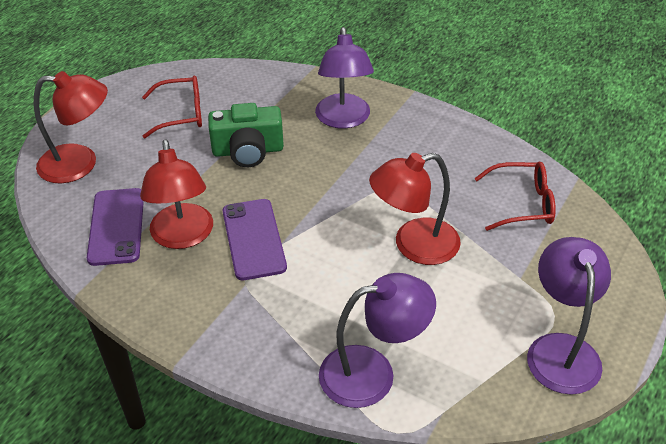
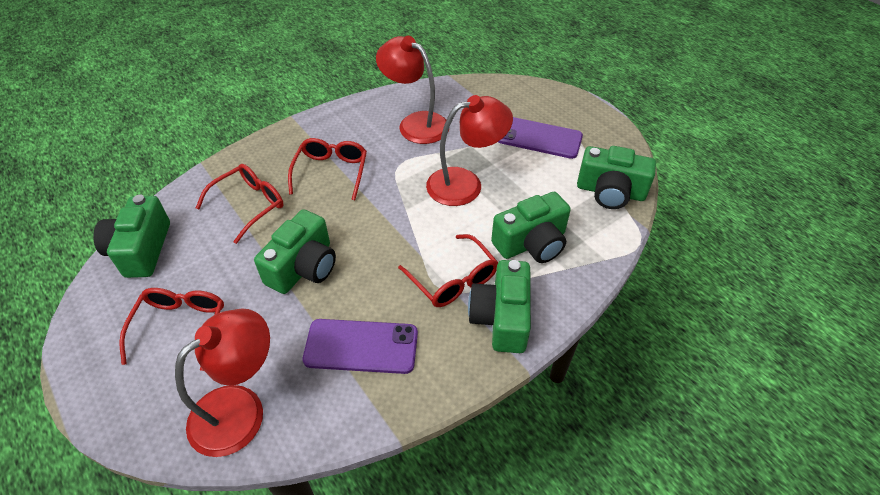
green camera: 1 -> 5
purple lamp: 3 -> 0
red glasses: 2 -> 4

